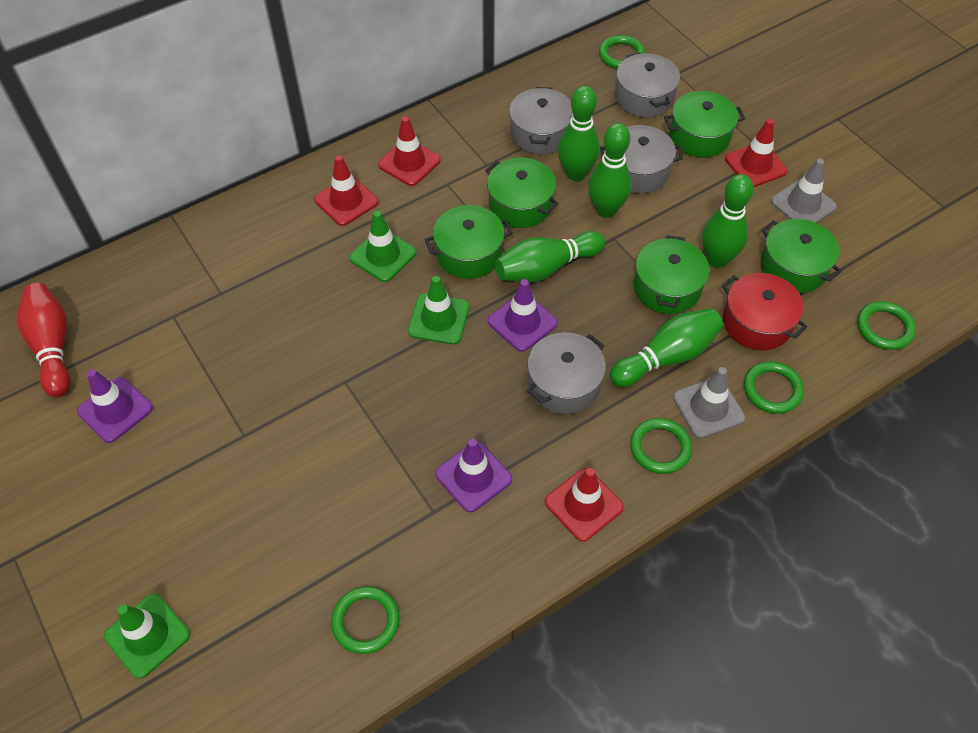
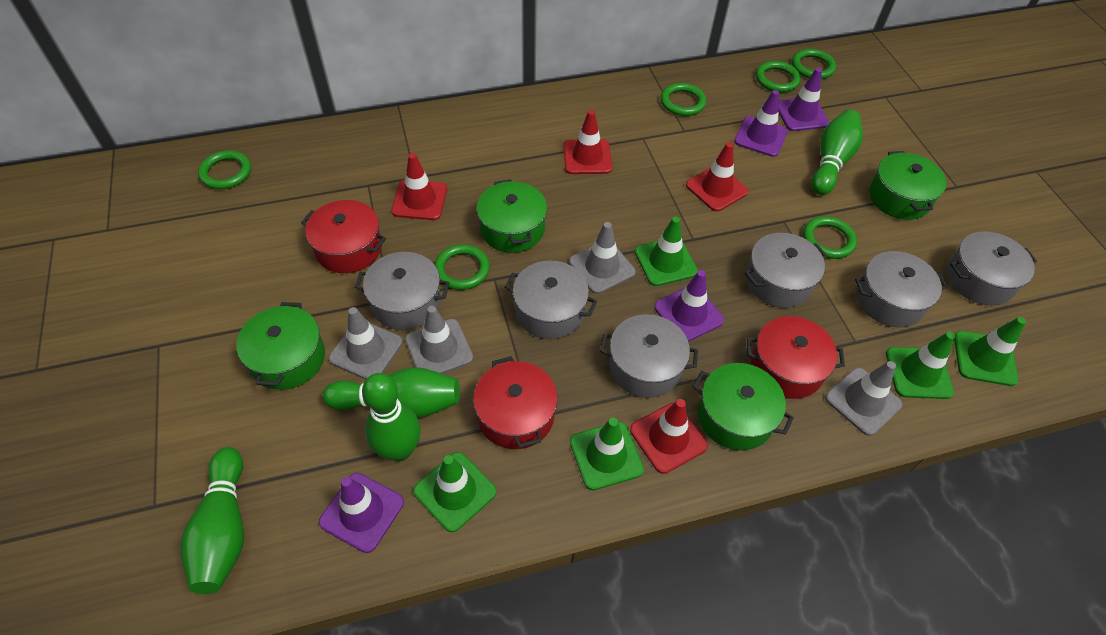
green bowling pin: 5 -> 4
green pot: 5 -> 4
green ring: 5 -> 6
green traffic cone: 3 -> 5
grey pot: 4 -> 6
grey traffic cone: 2 -> 4
purple traffic cone: 3 -> 4
red bowling pin: 1 -> 0
red pot: 1 -> 3

